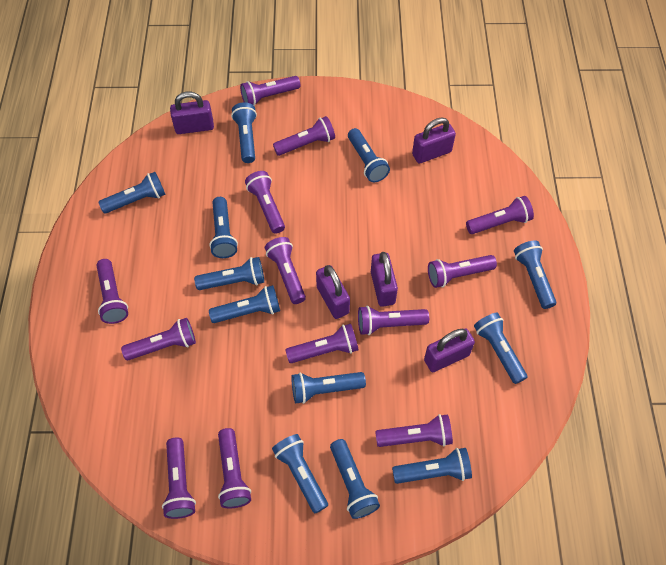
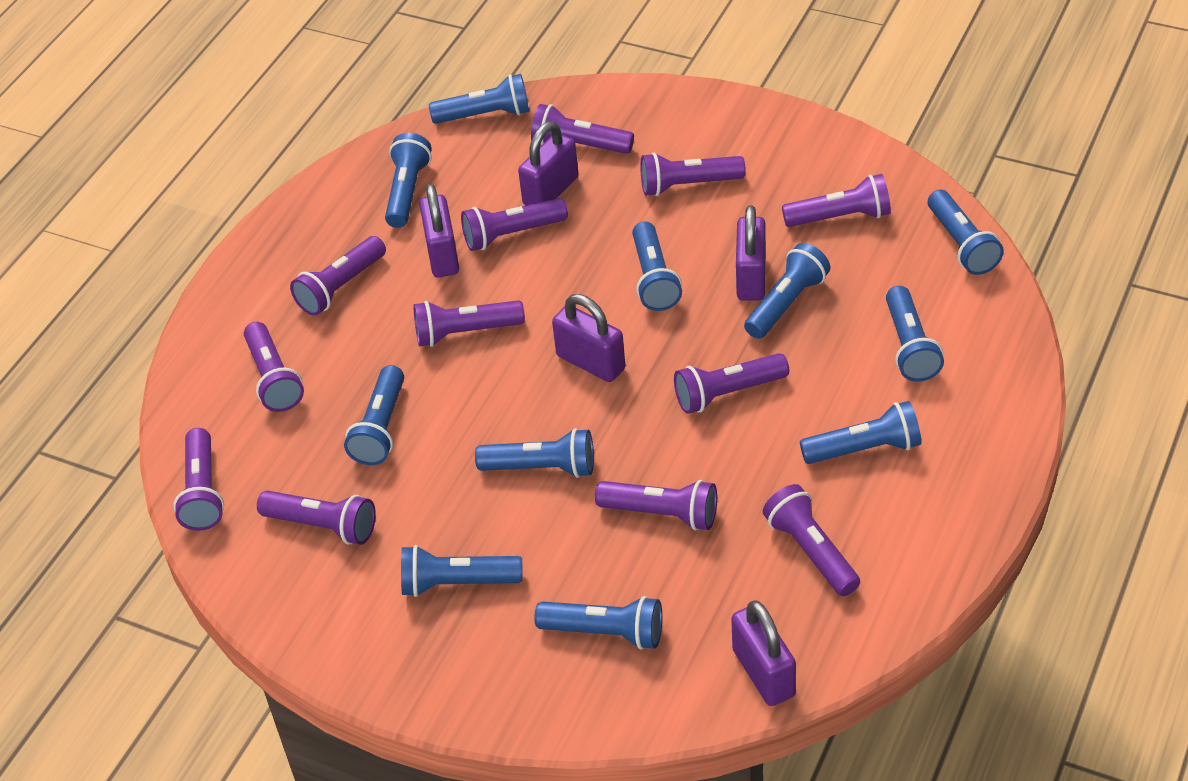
blue flashlight: 12 -> 11
purple flashlight: 13 -> 12

